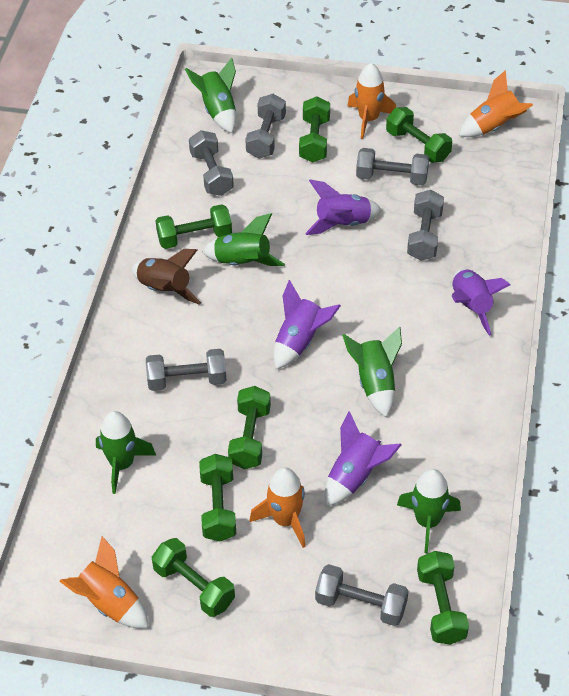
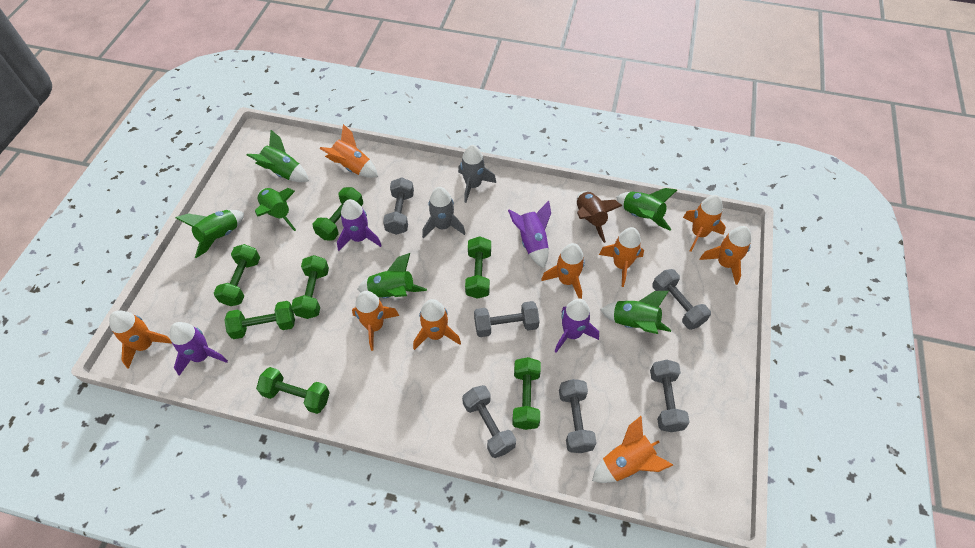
green rocket: 5 -> 6
grey rocket: 0 -> 2
orange rocket: 4 -> 9

